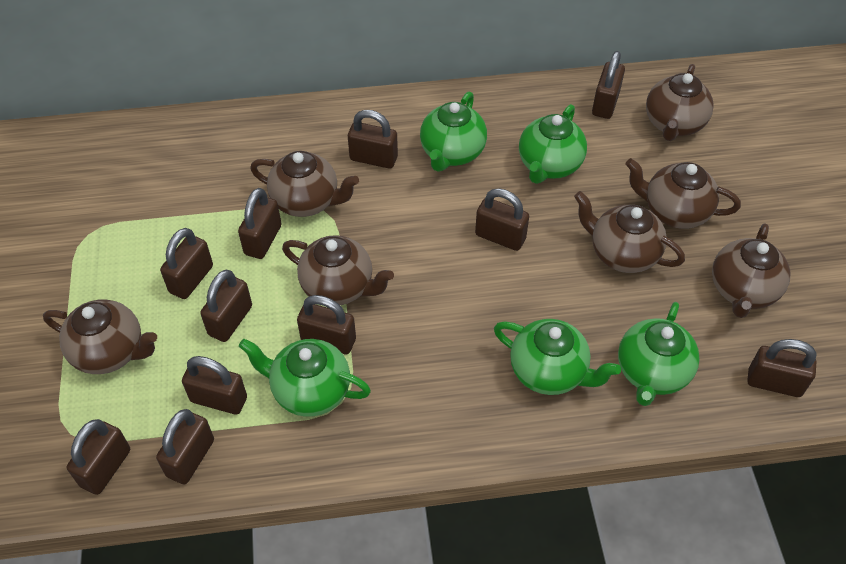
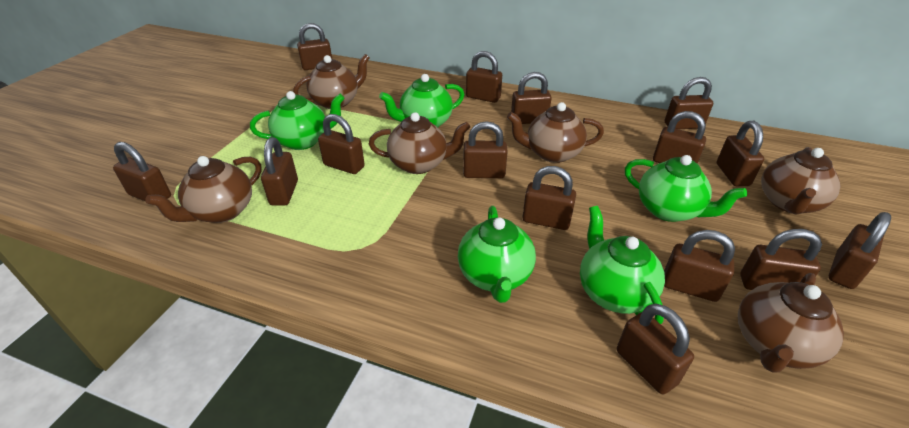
brown padlock: 11 -> 15
brown teapot: 7 -> 6

